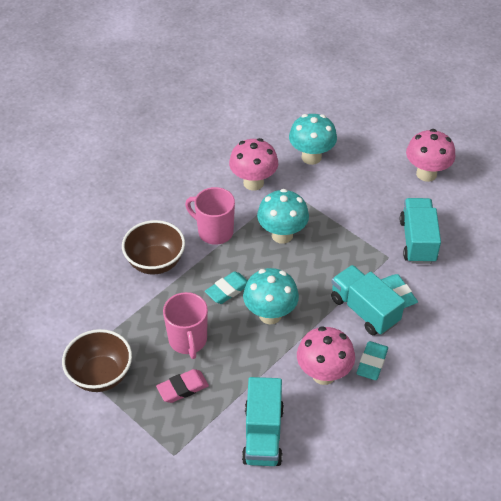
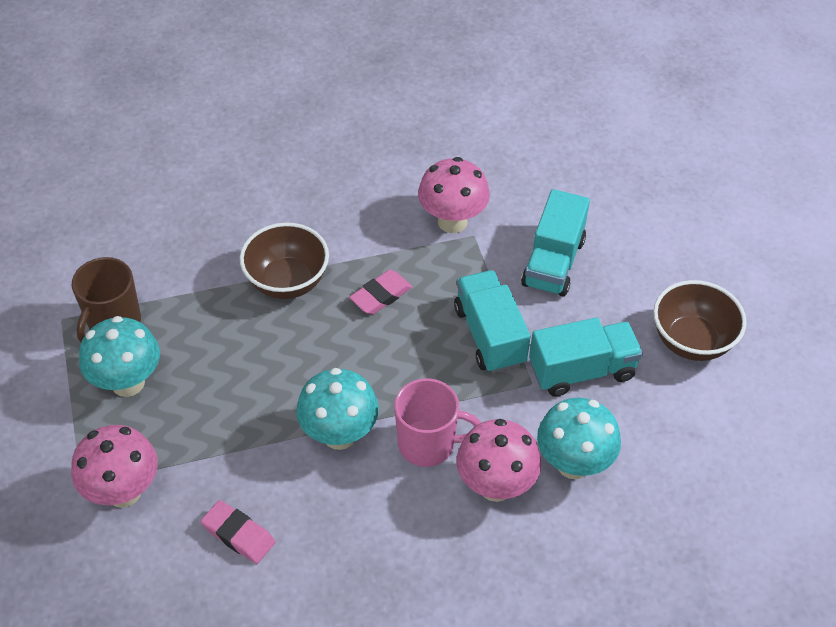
brown mug: 0 -> 1
pink eraser: 1 -> 2
pink mug: 2 -> 1
turquoise eraser: 3 -> 0

